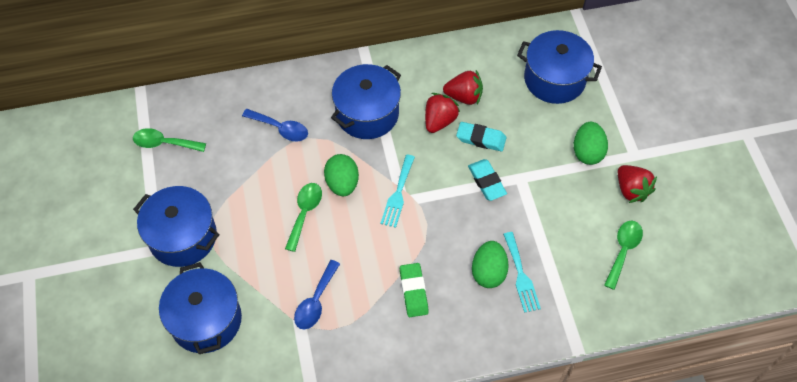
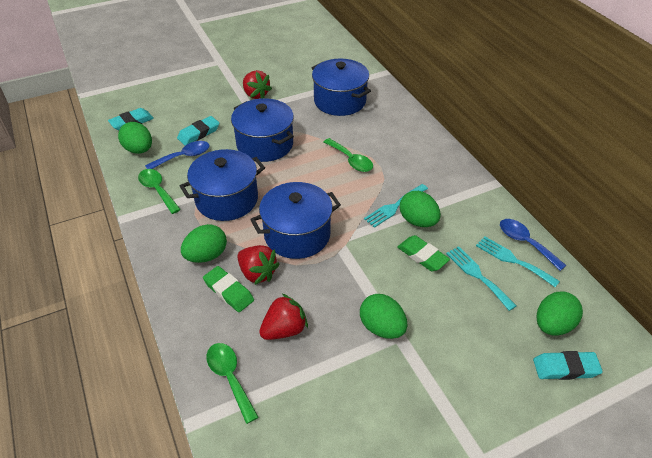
green egg: 3 -> 5
green eraser: 1 -> 2
turquoise eraser: 2 -> 3
turquoise fork: 2 -> 3

